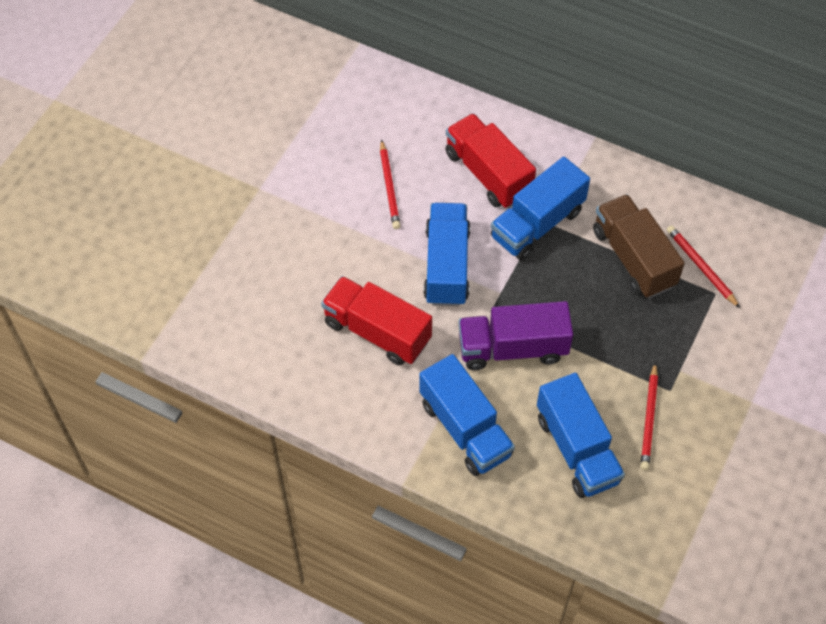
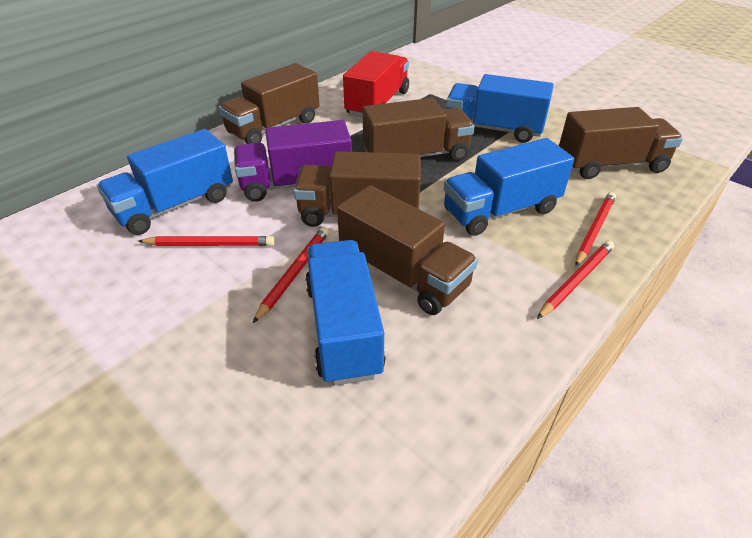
brown truck: 1 -> 5
red pencil: 3 -> 4
red truck: 2 -> 1

